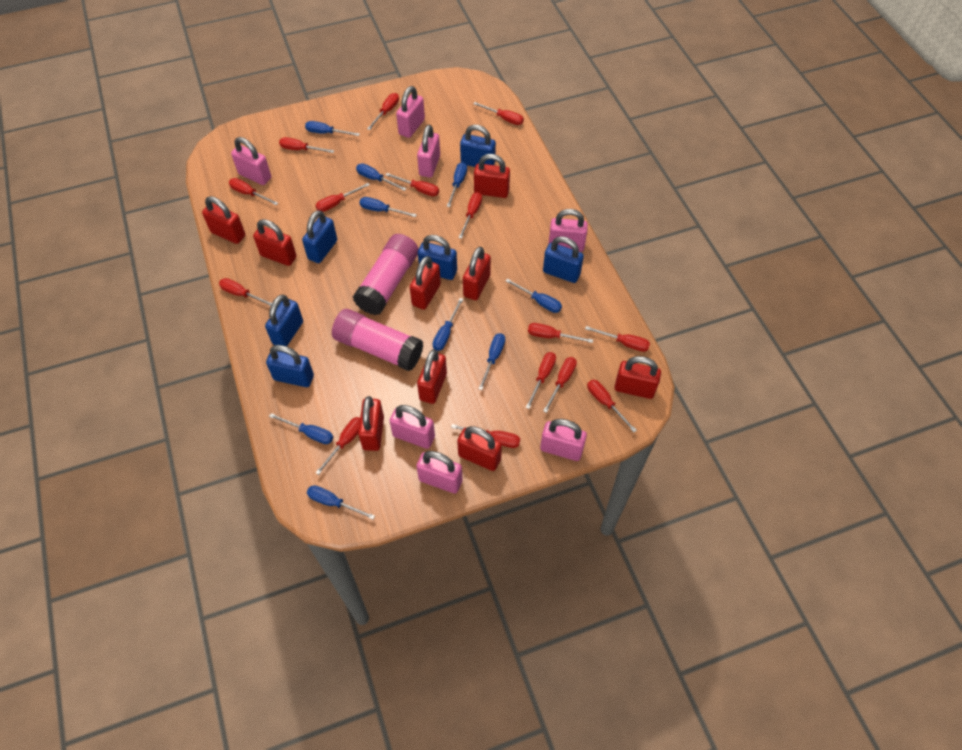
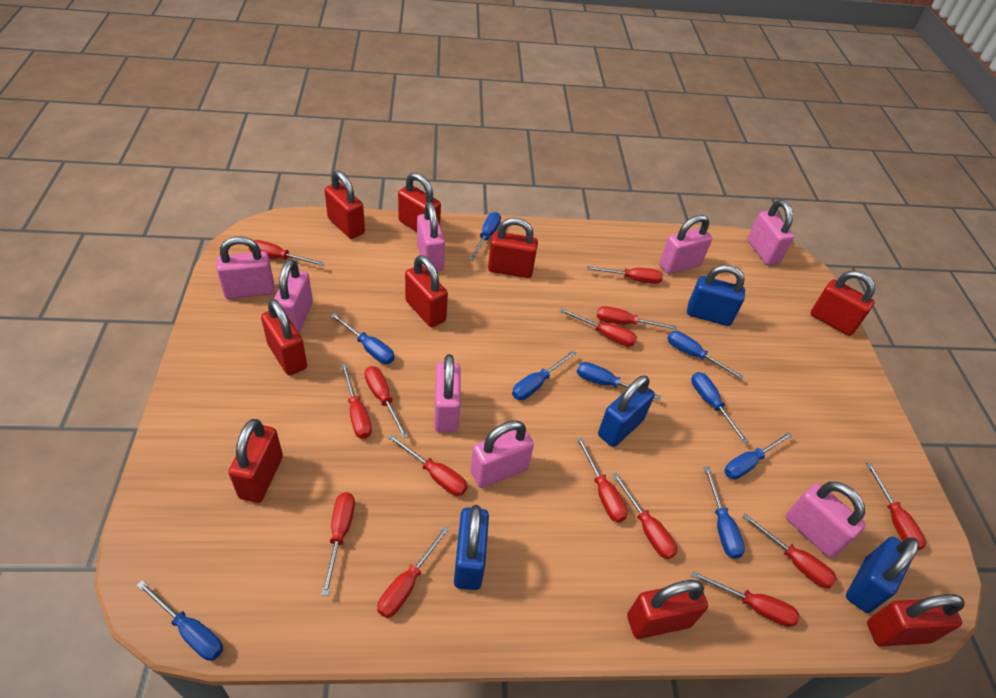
blue padlock: 6 -> 4
pink glue stick: 2 -> 0
pink padlock: 7 -> 8
red screwdriver: 15 -> 14

